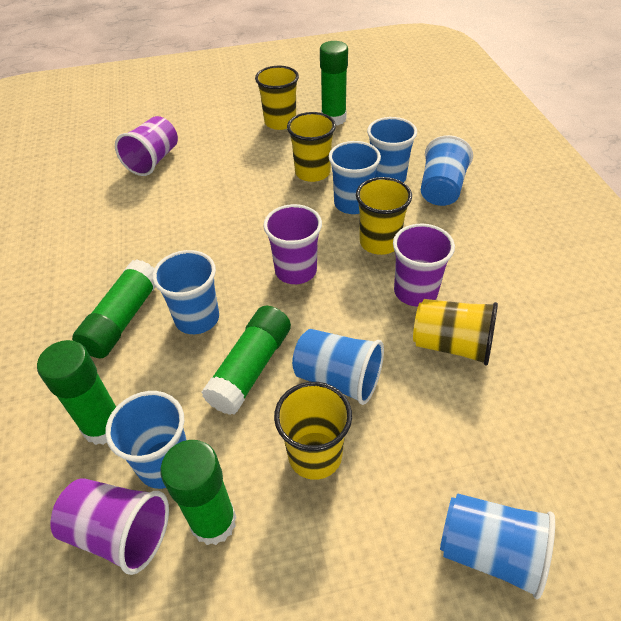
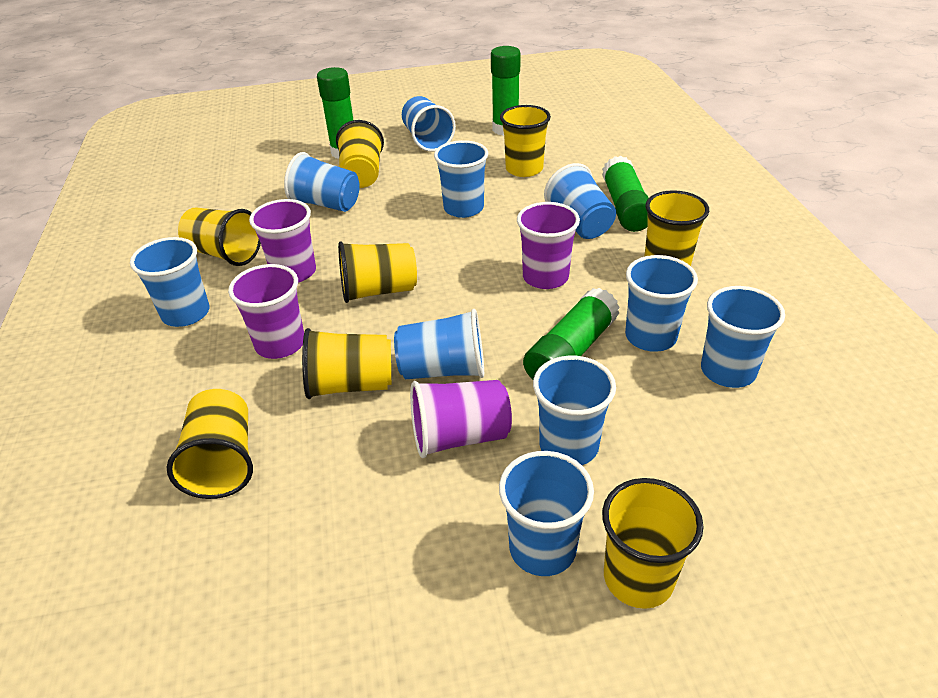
blue cup: 7 -> 10
green glue stick: 5 -> 4
yellow cup: 5 -> 8

